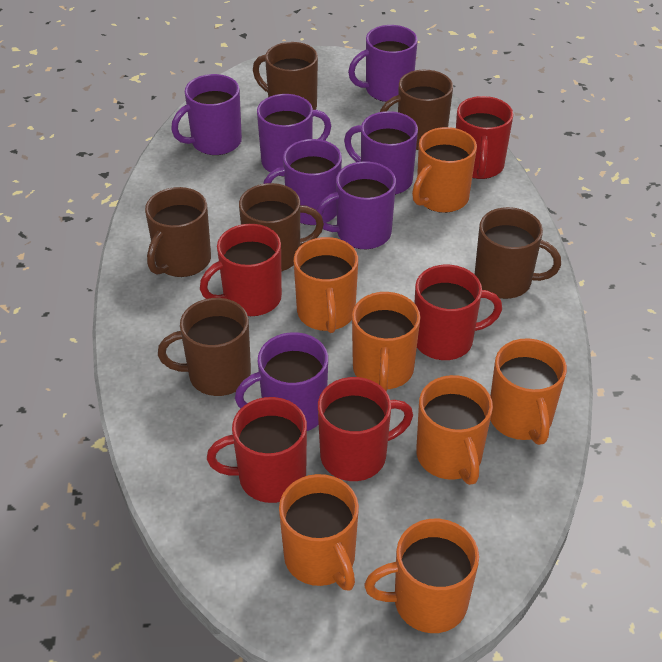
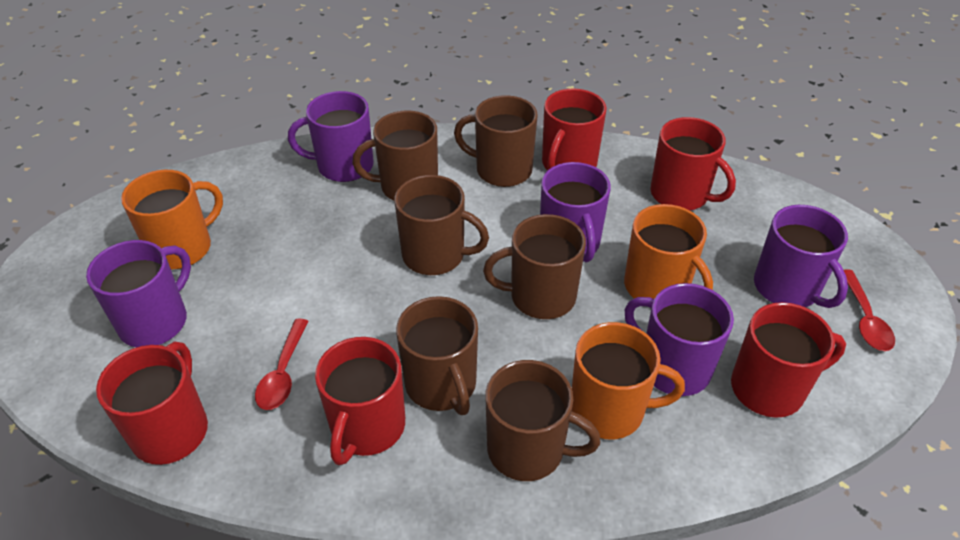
orange mug: 7 -> 3
purple mug: 7 -> 5
red spoon: 0 -> 2

